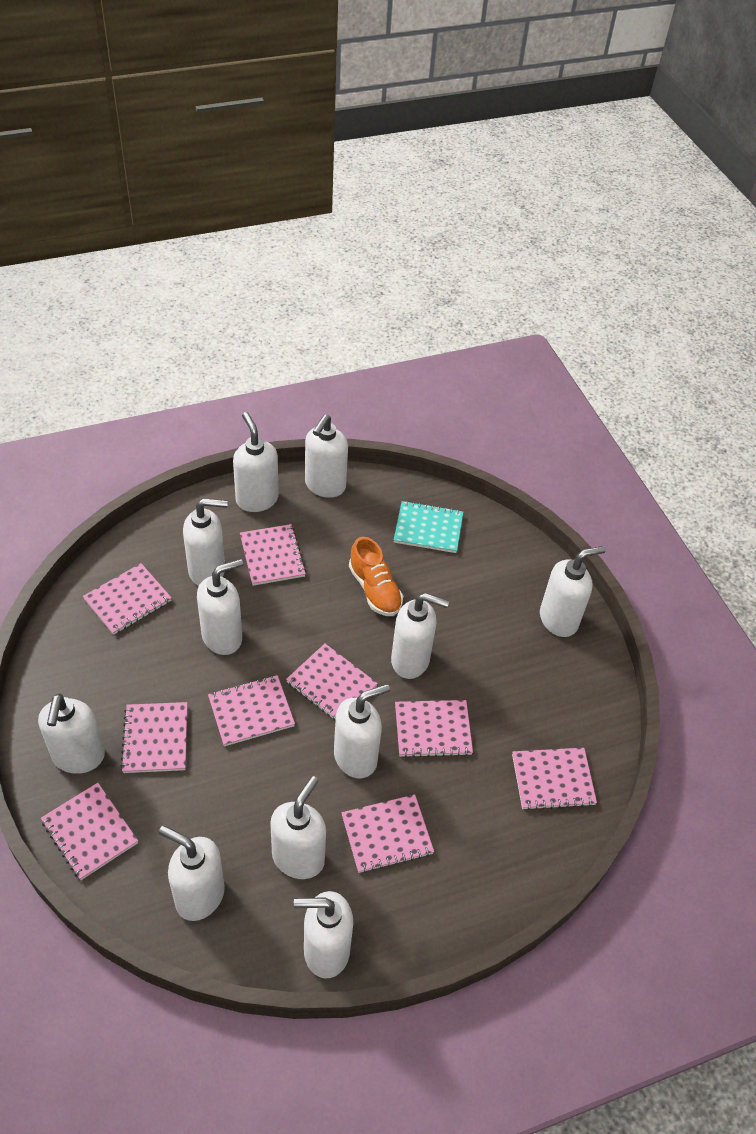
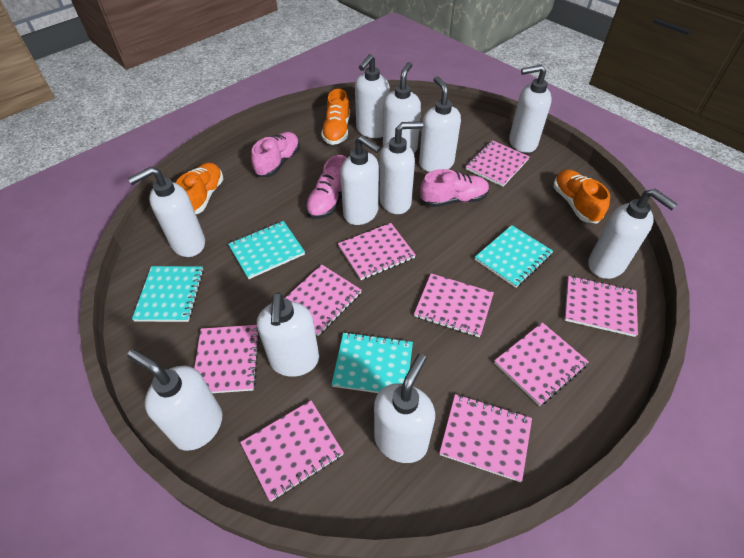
orange shoe: 1 -> 3
pink shoe: 0 -> 3
turquoise notebook: 1 -> 4

